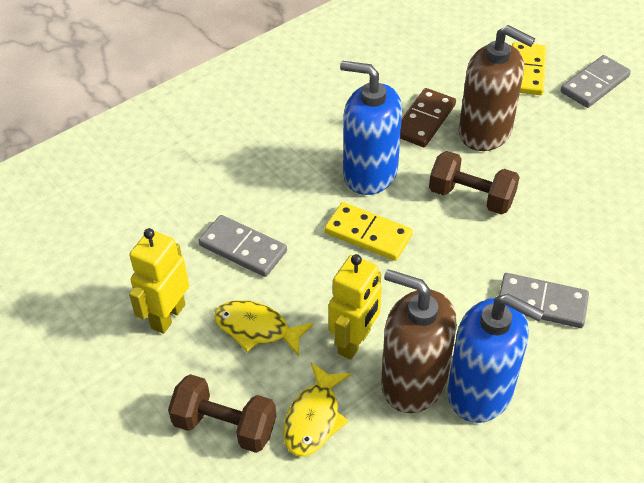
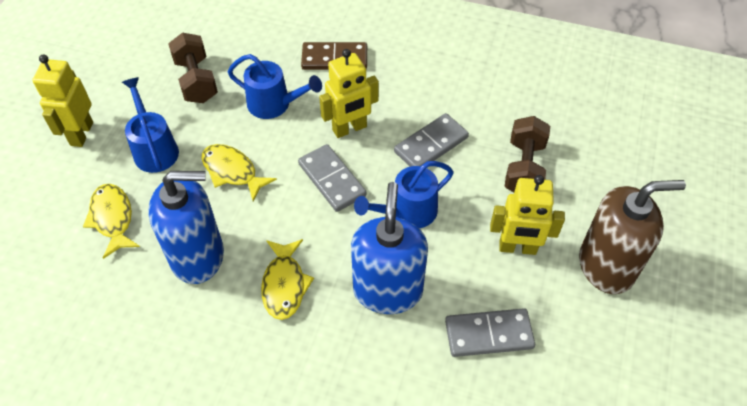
blue watering can: 0 -> 3
brown soap dispenser: 2 -> 1
yellow domino: 2 -> 0
yellow fish: 2 -> 3
yellow robot: 2 -> 3

